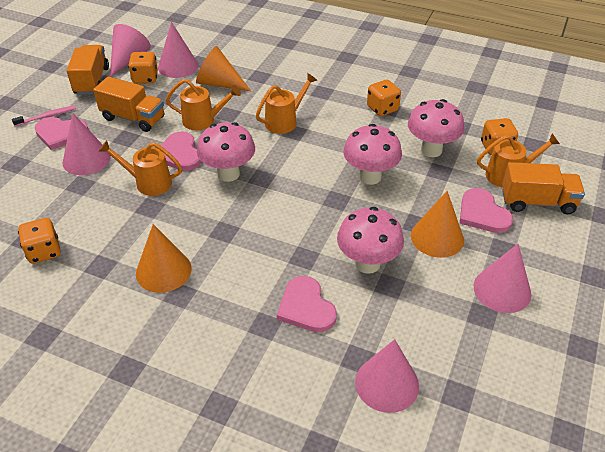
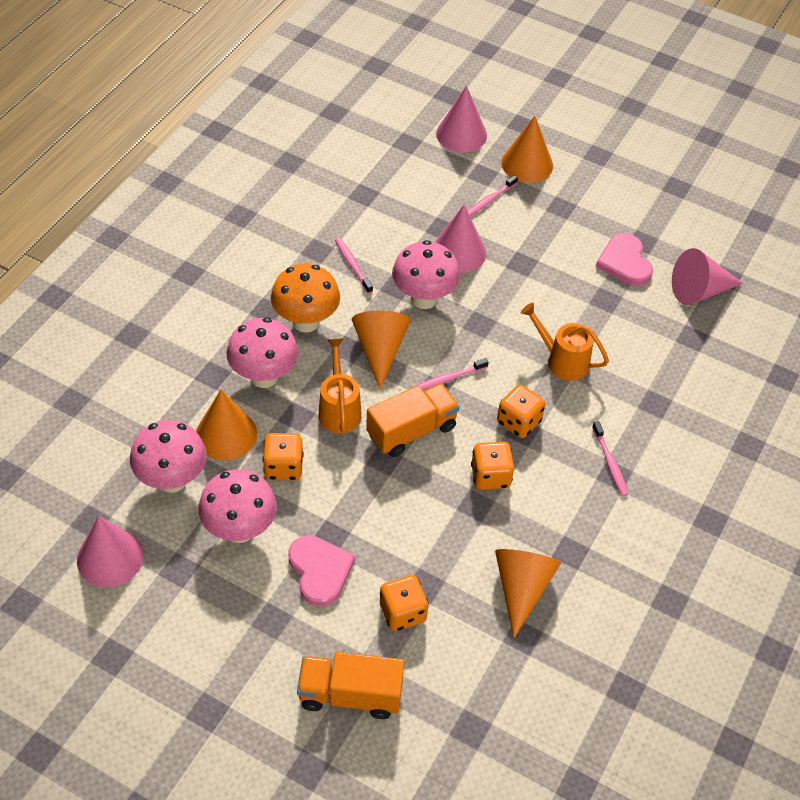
orange cone: 3 -> 4
orange mushroom: 0 -> 1
orange truck: 3 -> 2
orange watering can: 4 -> 2
pink cone: 5 -> 4
pink heart: 4 -> 2
pink toothbrush: 1 -> 4

